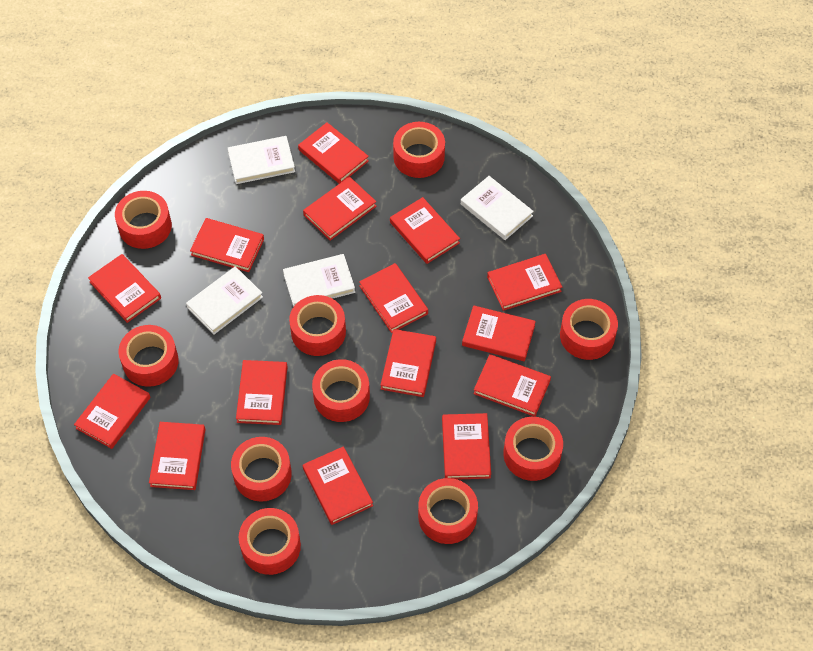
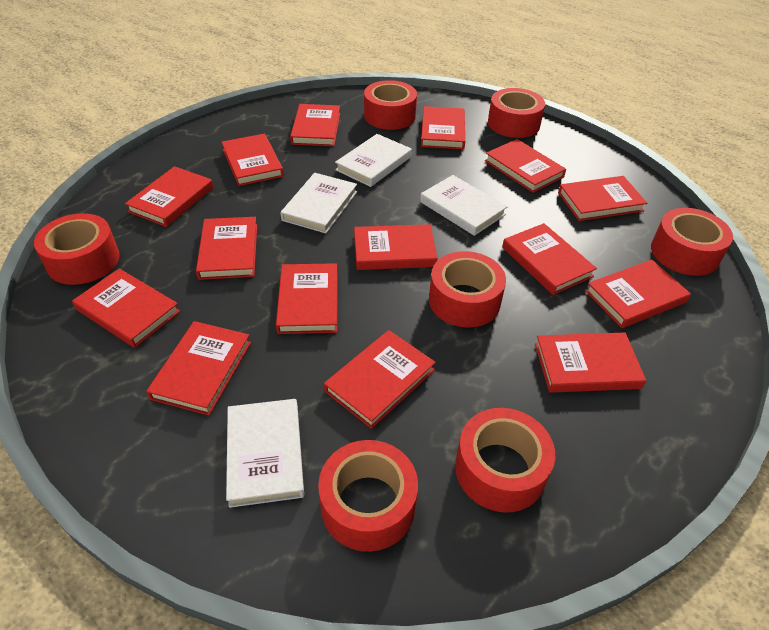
red tape: 10 -> 7

